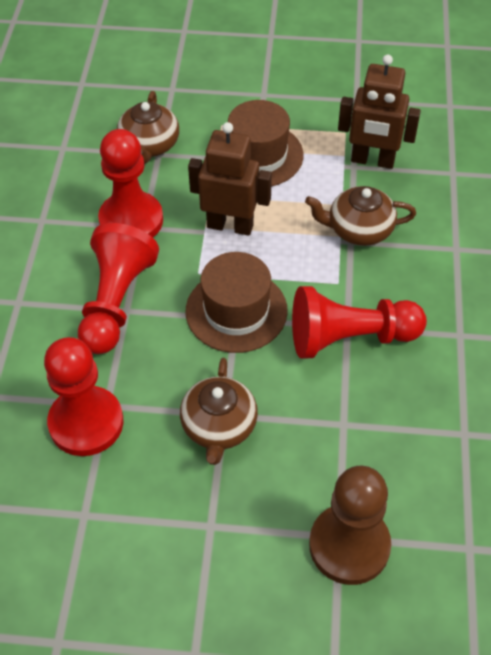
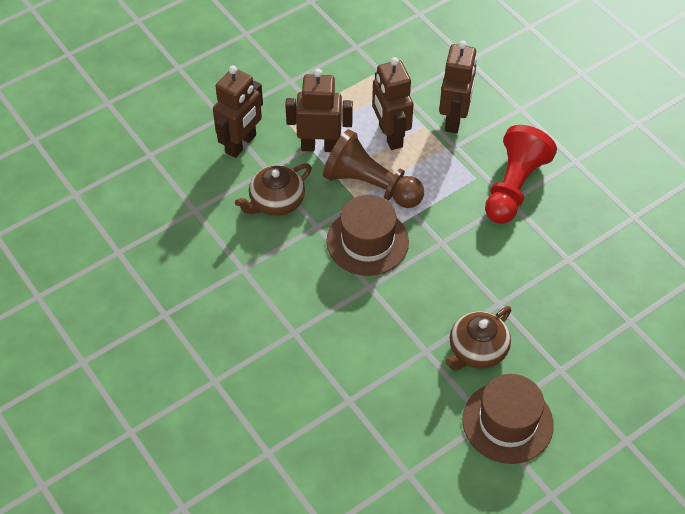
brown robot: 2 -> 4
brown teapot: 3 -> 2
red pawn: 4 -> 1

